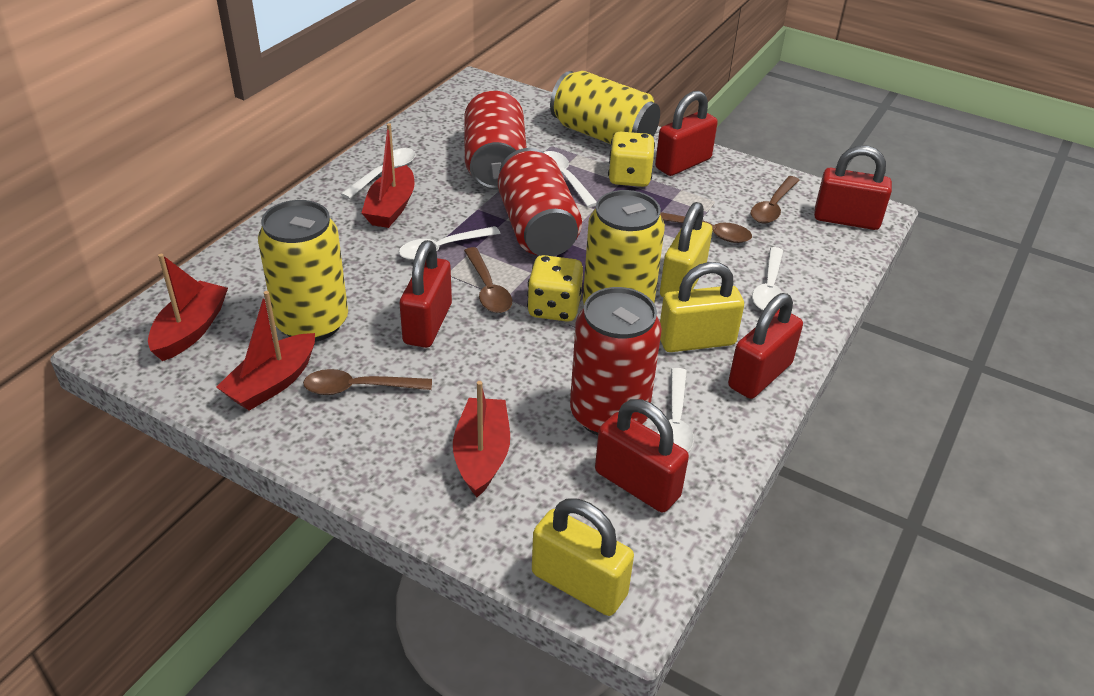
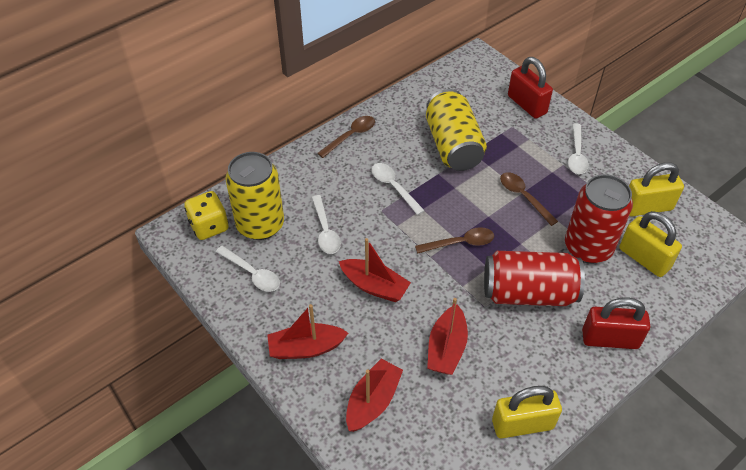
brown spoon: 4 -> 3
red can: 3 -> 2
red padlock: 5 -> 2
white spoon: 5 -> 4
yellow can: 3 -> 2
yellow dice: 2 -> 1

